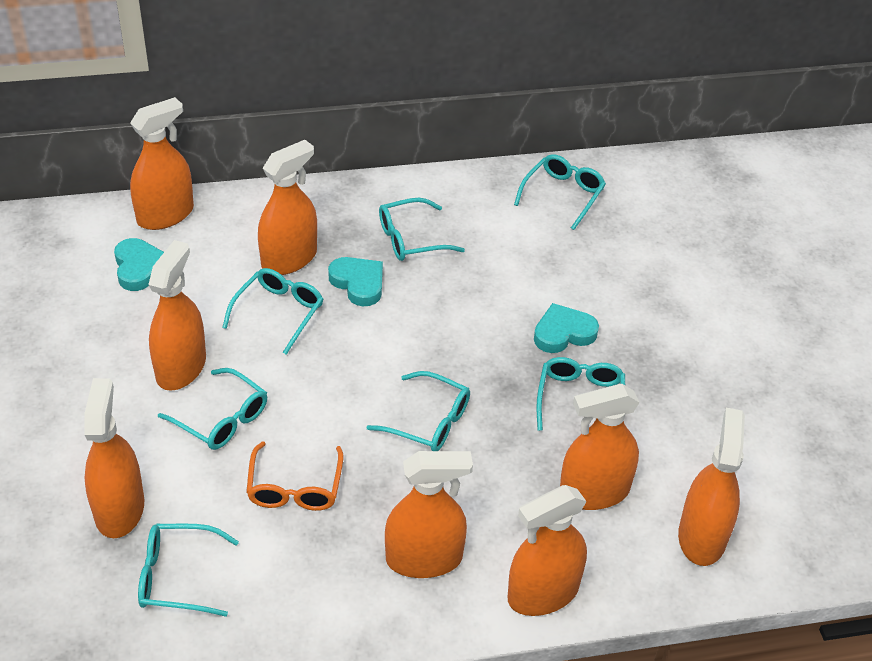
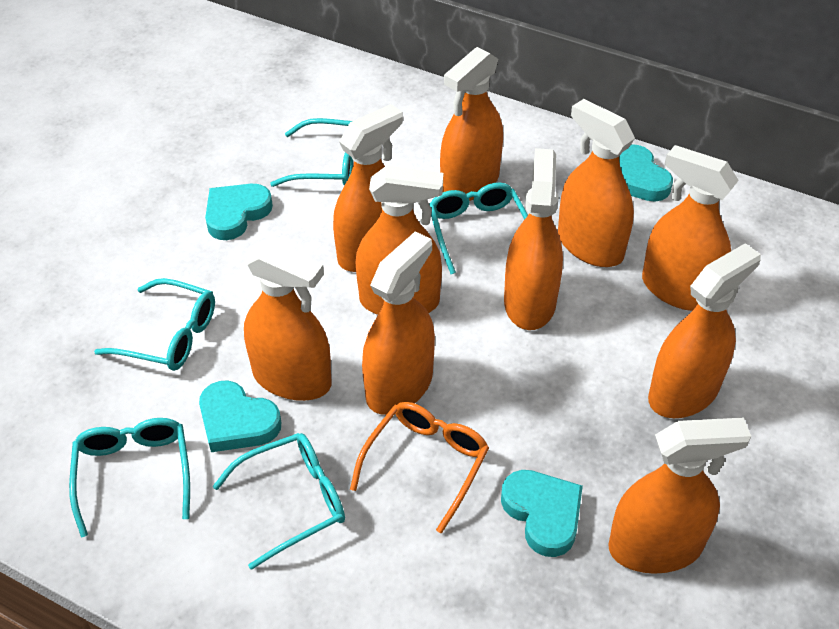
orange spray bottle: 8 -> 10
turquoise glasses: 7 -> 5
turquoise heart: 3 -> 4

